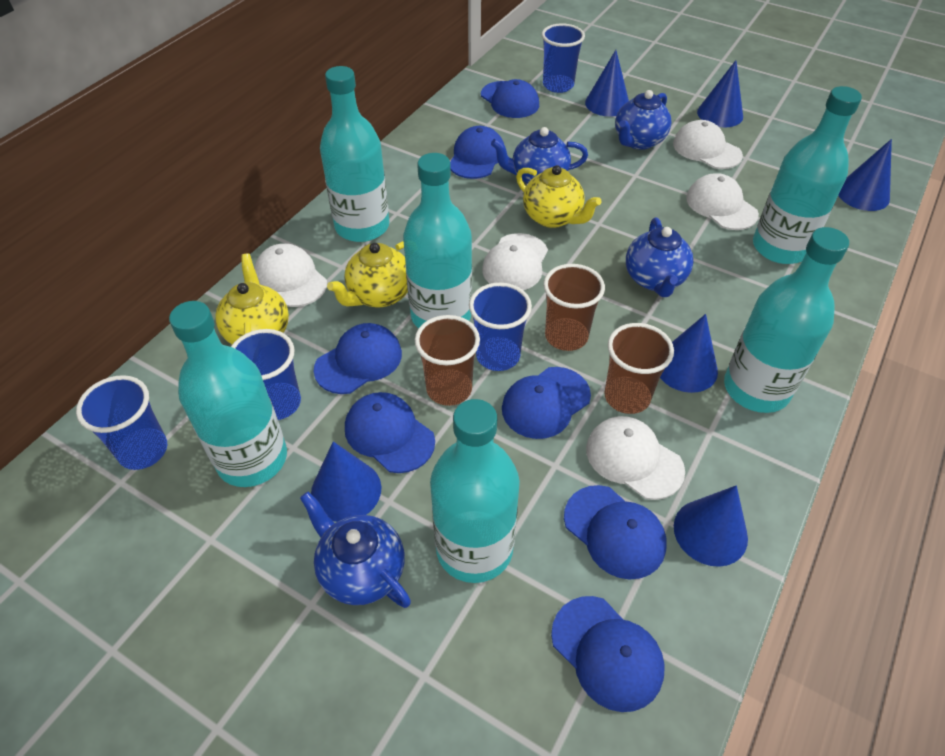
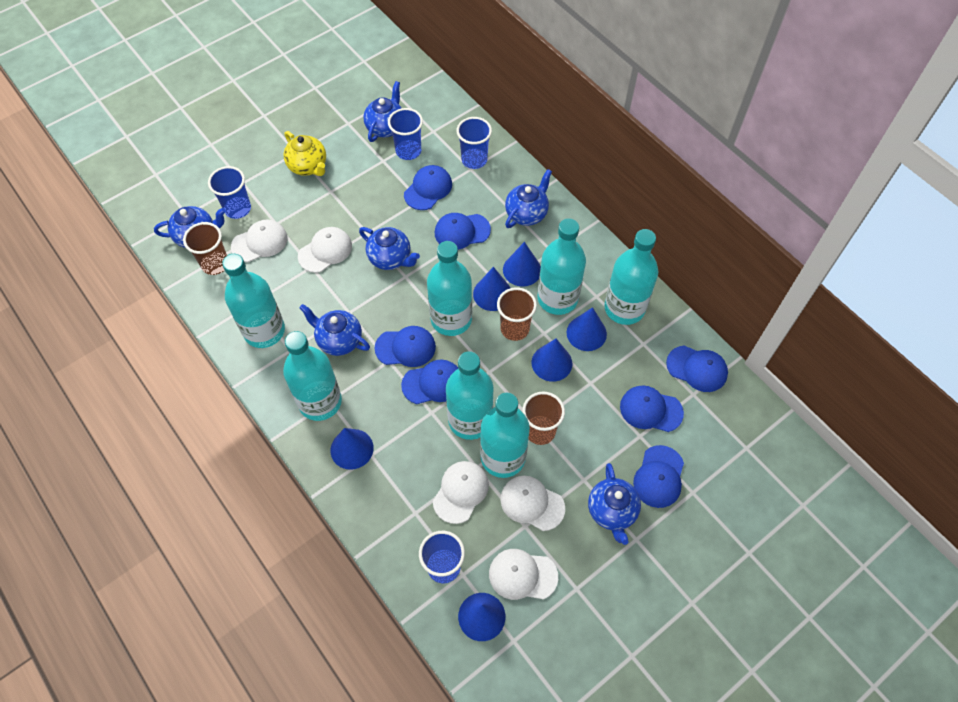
blue teapot: 4 -> 6
turquoise bottle: 6 -> 7
yellow teapot: 3 -> 1

